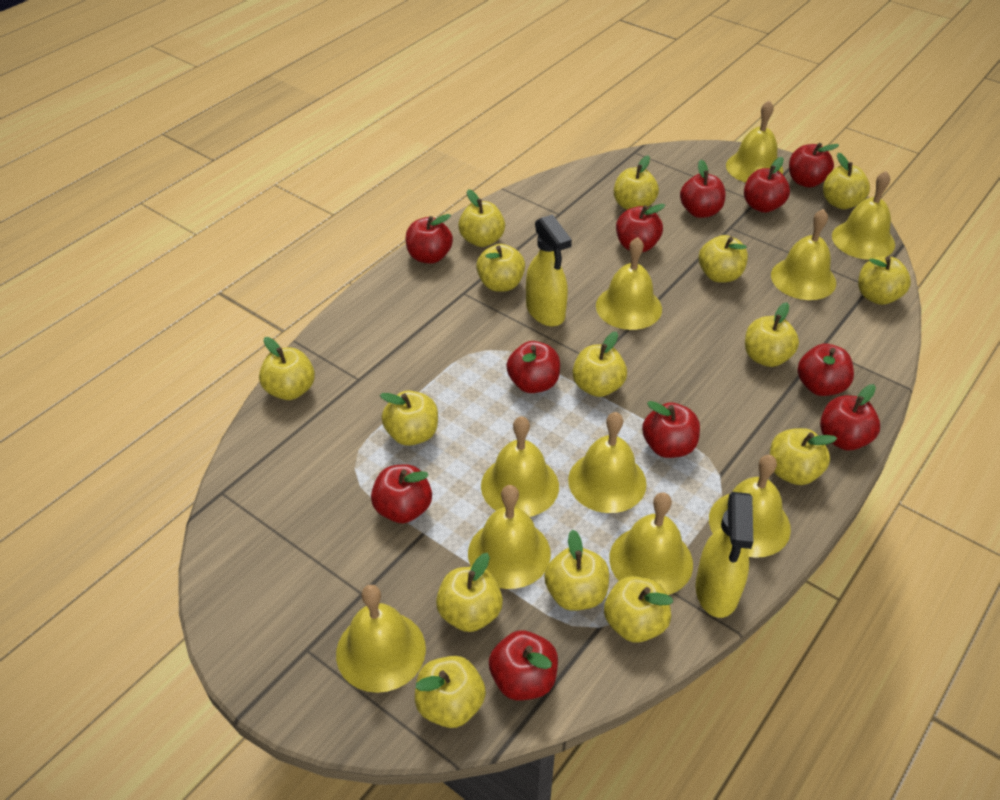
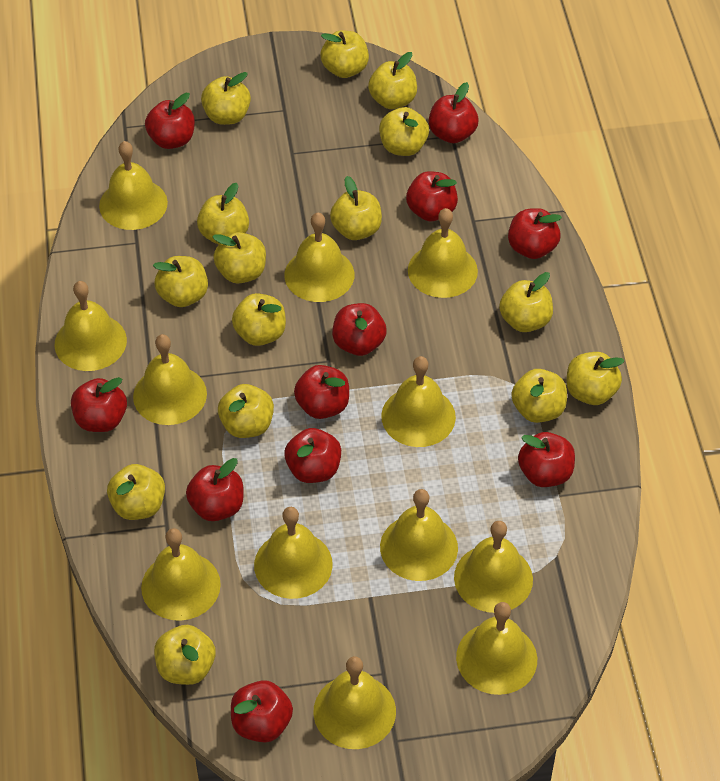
yellow bell: 10 -> 12
yellow spray bottle: 2 -> 0

